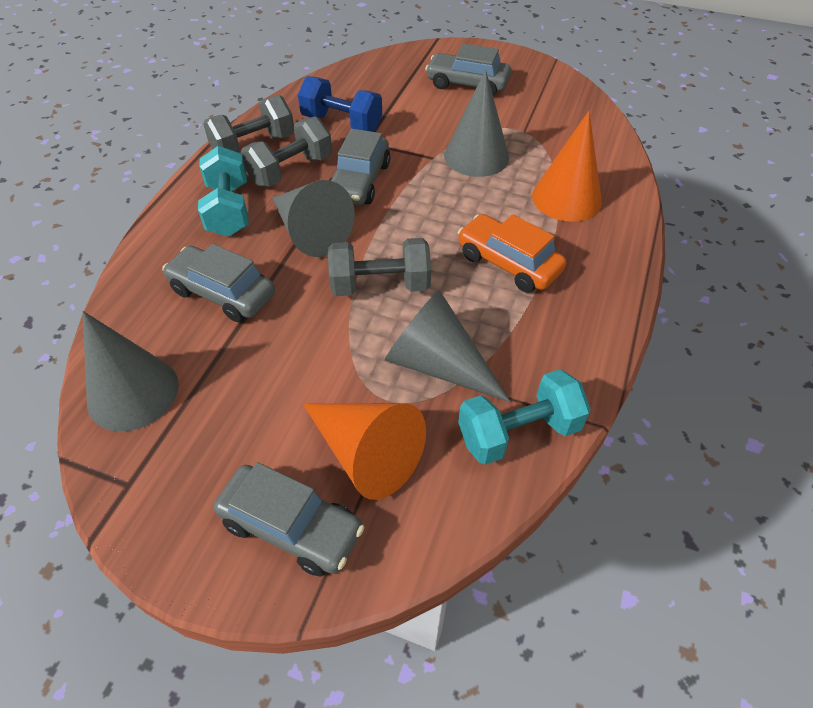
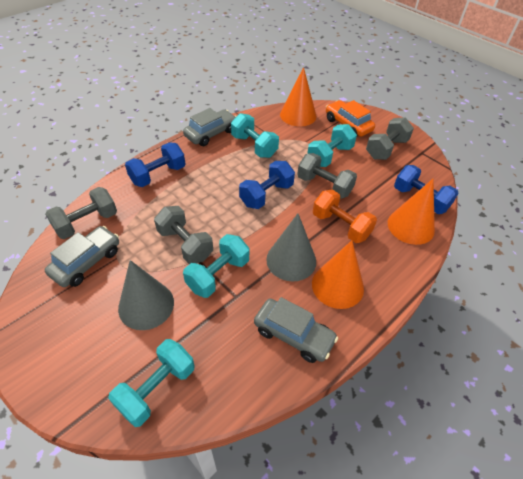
blue dumbbell: 1 -> 3
grey car: 4 -> 3
grey cone: 4 -> 2
grey dumbbell: 3 -> 4
orange cone: 2 -> 3
orange dumbbell: 0 -> 1
turquoise dumbbell: 2 -> 4

